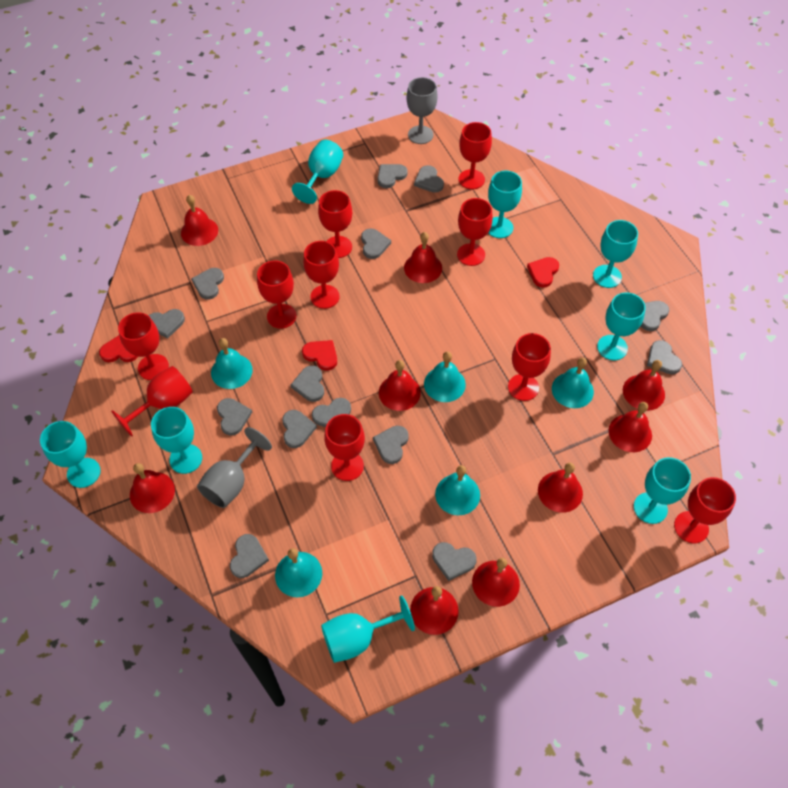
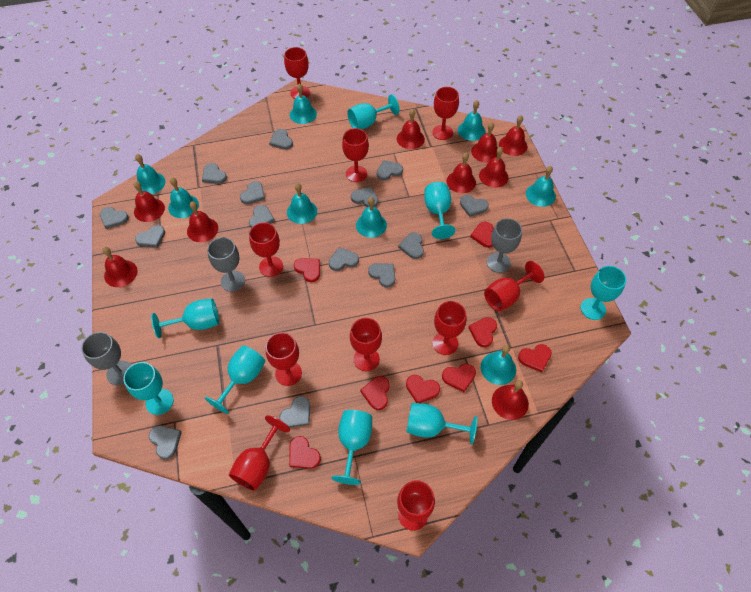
grey goblet: 2 -> 3
red heart: 3 -> 8
turquoise bell: 5 -> 8

